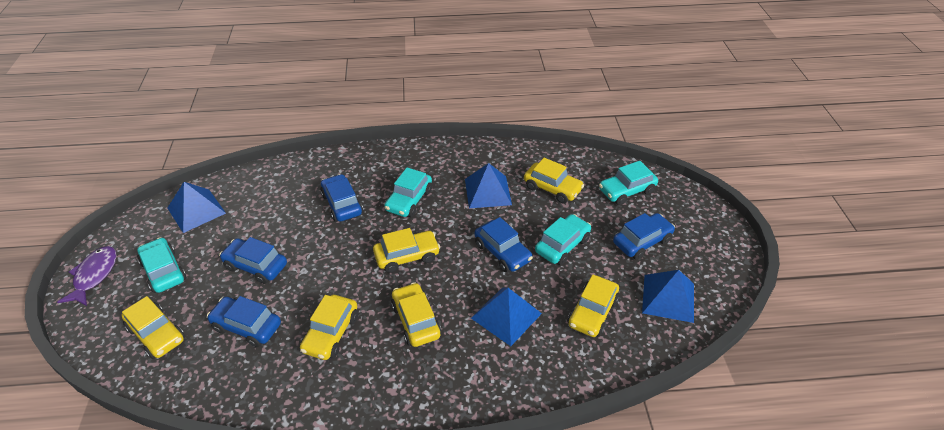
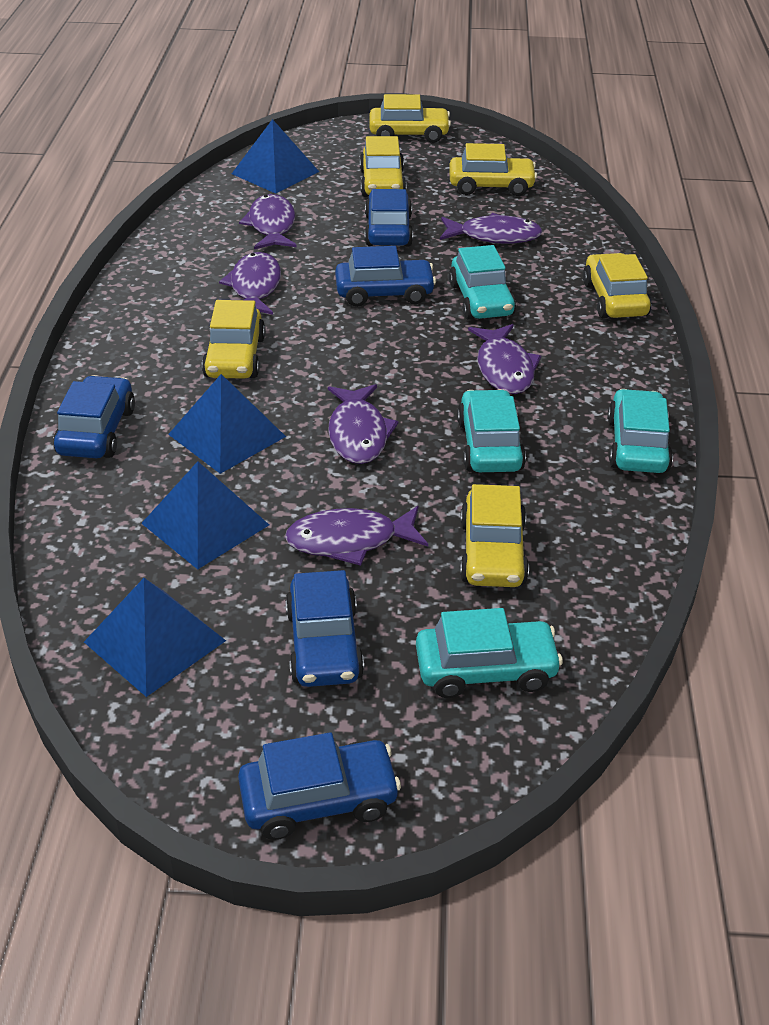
purple fish: 1 -> 6

